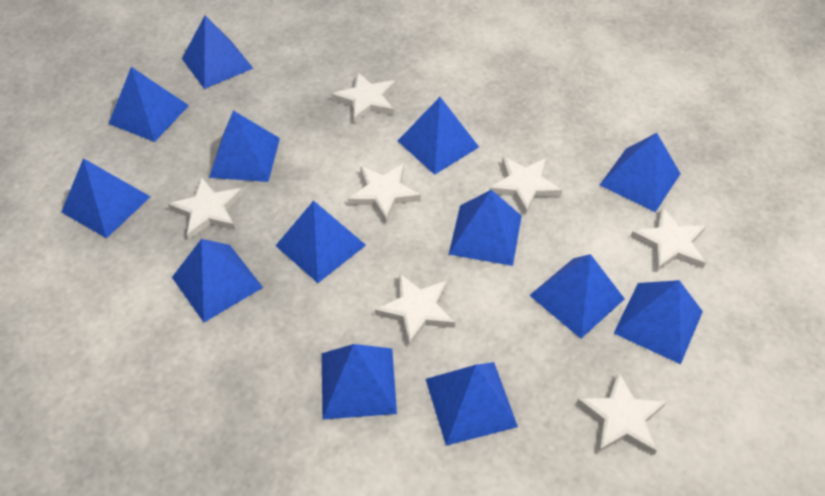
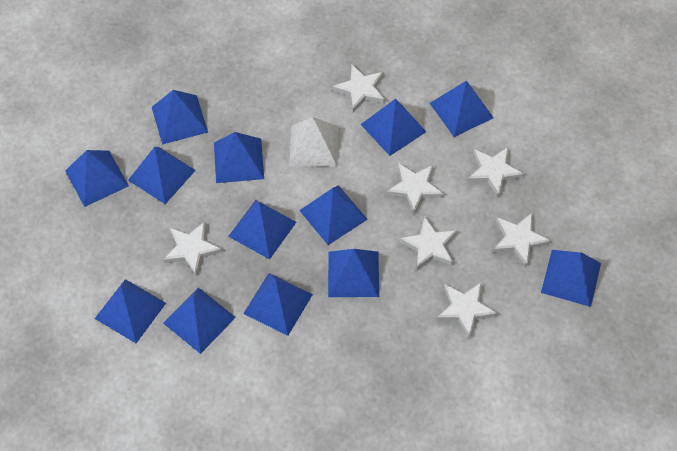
white pyramid: 0 -> 1

